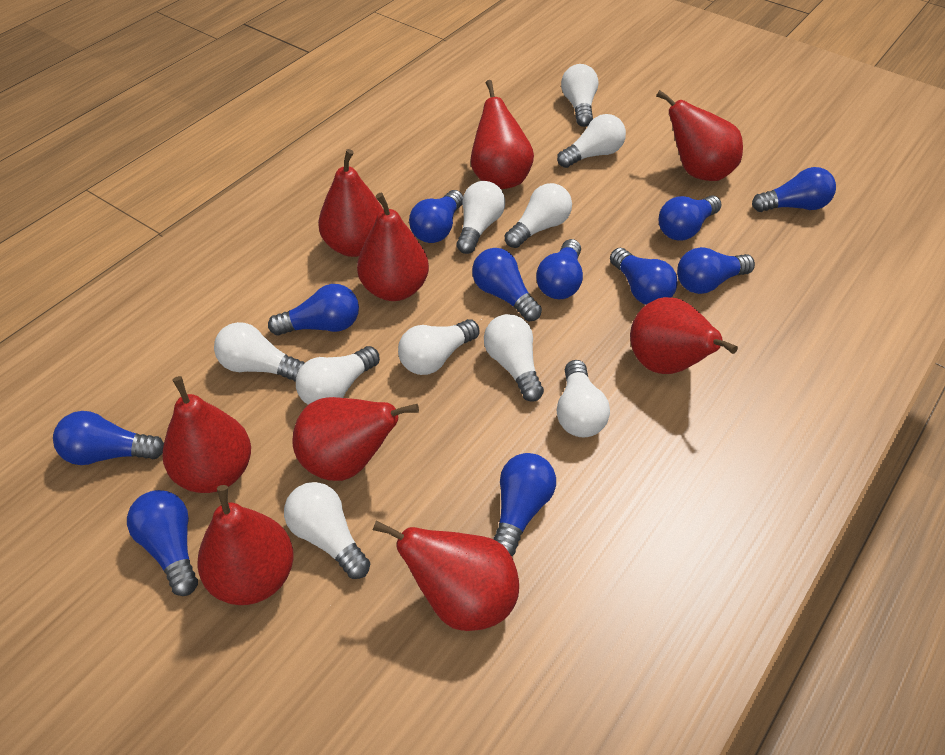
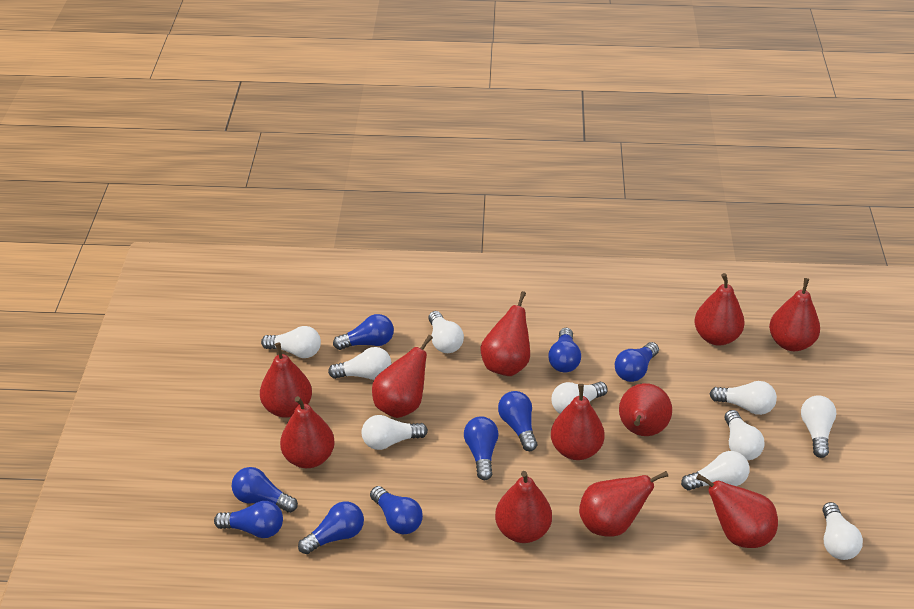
blue light bulb: 11 -> 9
red pear: 9 -> 11

